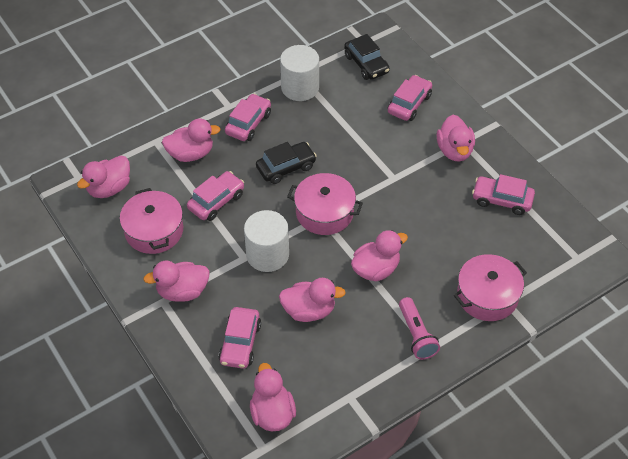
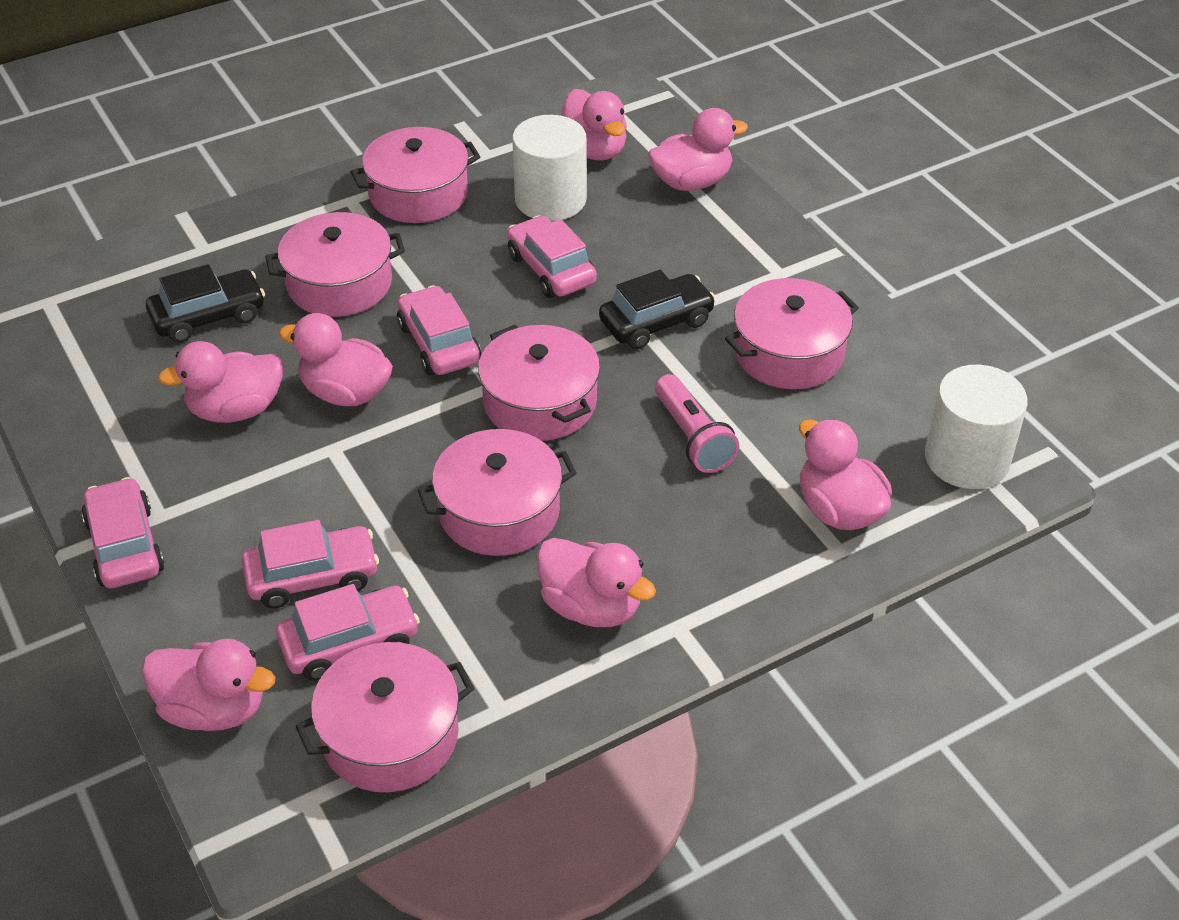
pink pot: 3 -> 6

